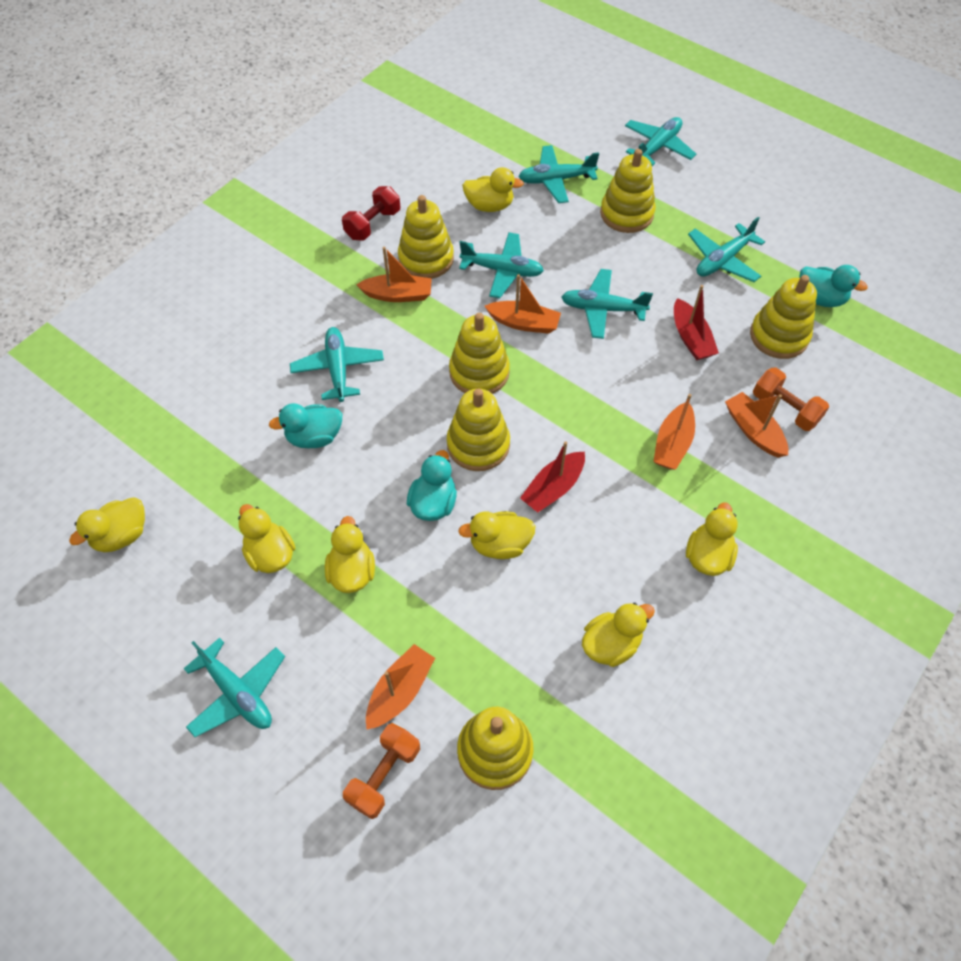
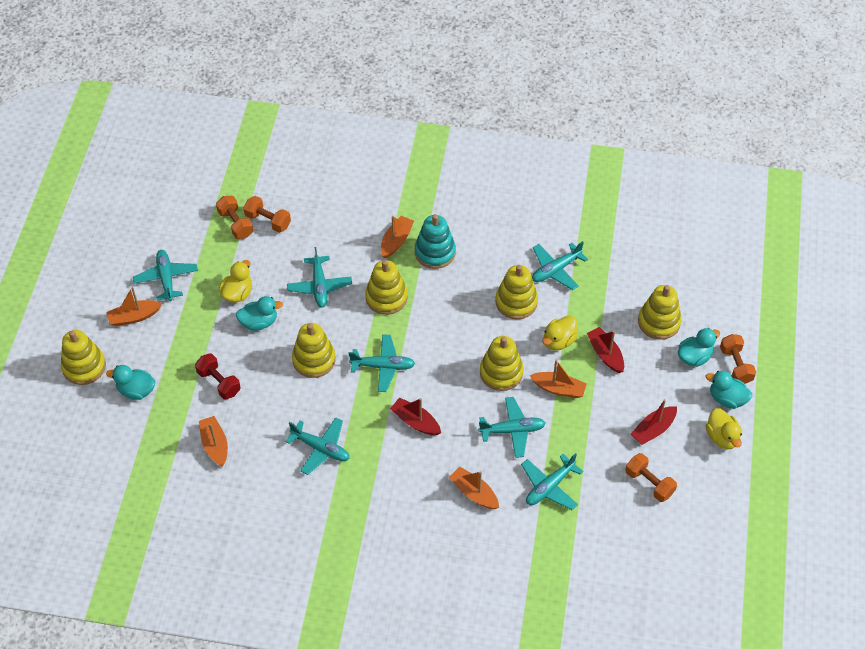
orange dumbbell: 2 -> 4
red boat: 2 -> 3
turquoise duck: 3 -> 4
turquoise stacking toy: 0 -> 1
yellow duck: 7 -> 3

